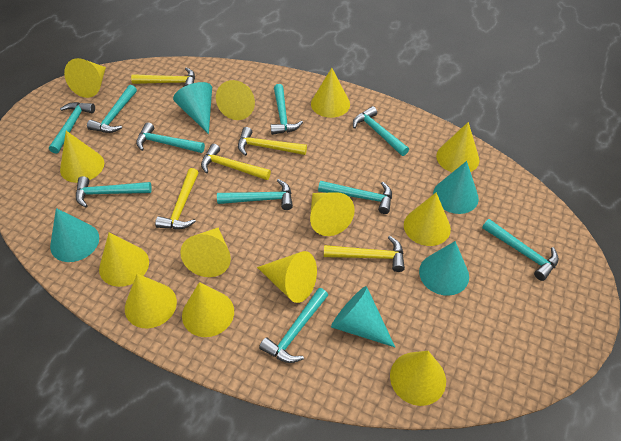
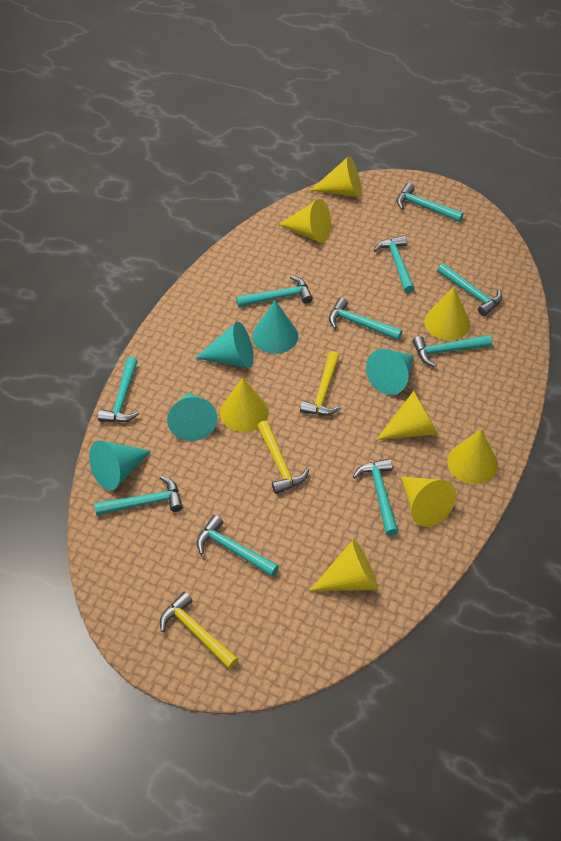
yellow cone: 13 -> 8
yellow hammer: 5 -> 3

